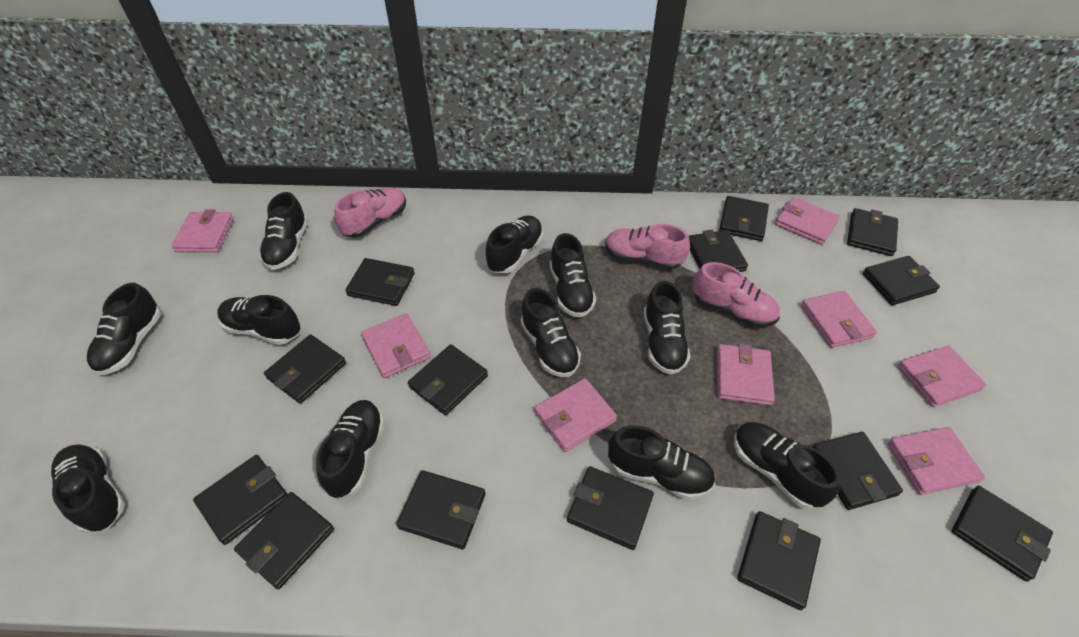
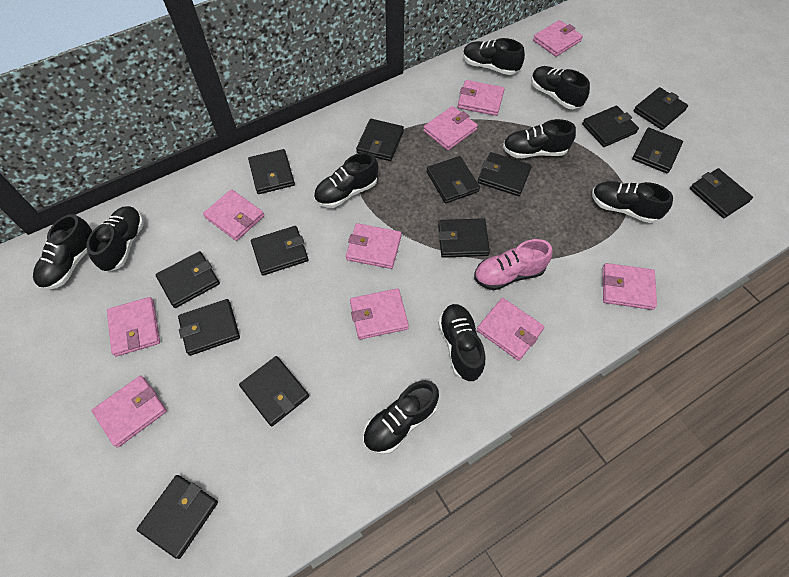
black shoe: 11 -> 9
pink shoe: 3 -> 1
pink wallet: 8 -> 10

